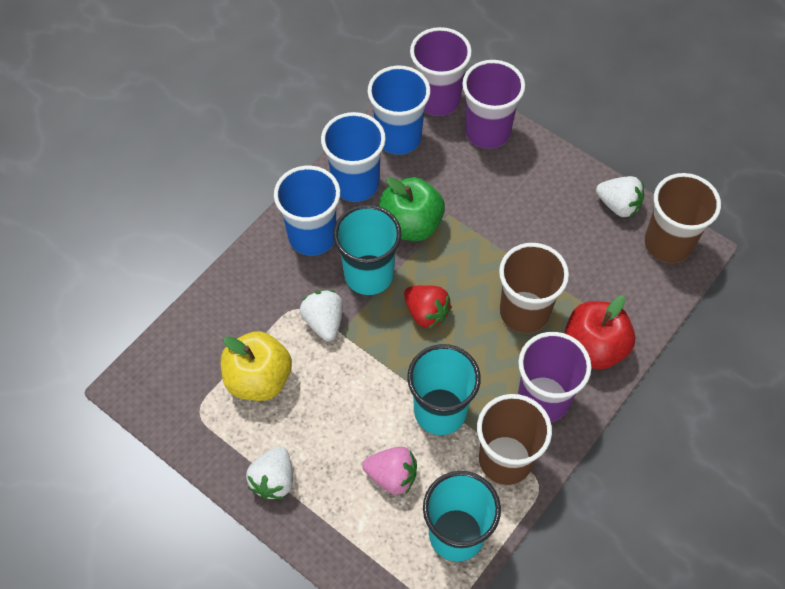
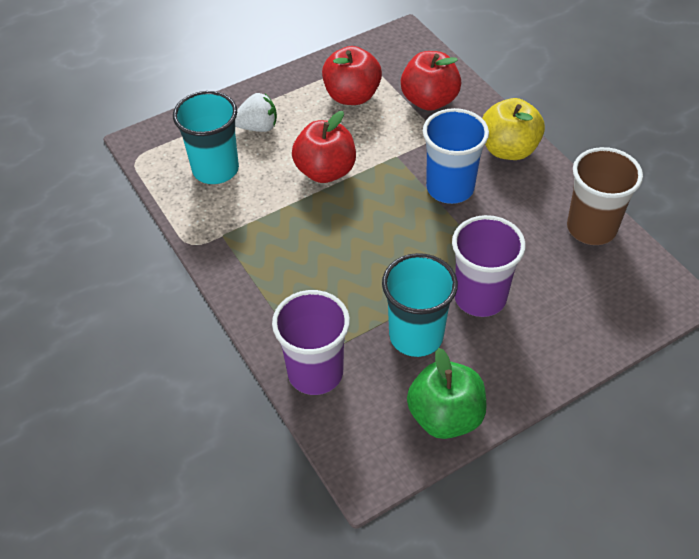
blue cup: 3 -> 1
brown cup: 3 -> 1
pink strawberry: 1 -> 0
purple cup: 3 -> 2
red apple: 1 -> 3
red strawberry: 1 -> 0
turquoise cup: 3 -> 2
white strawberry: 3 -> 1

